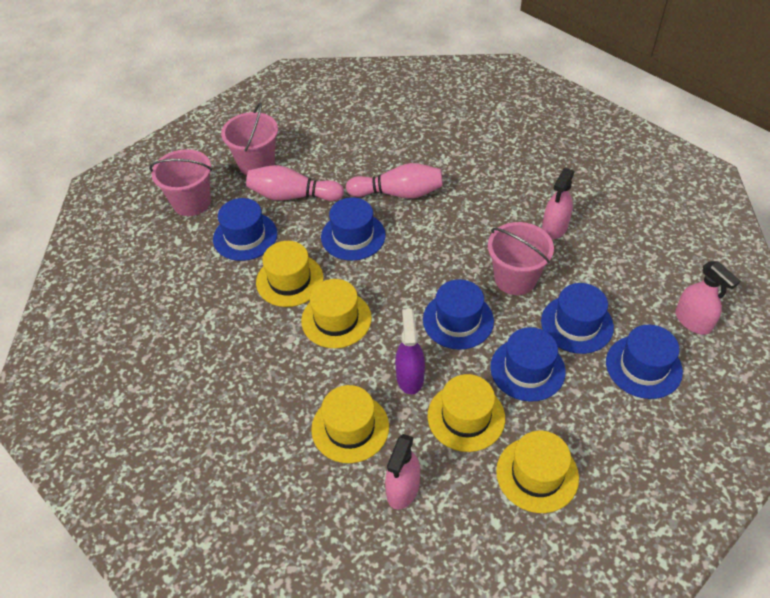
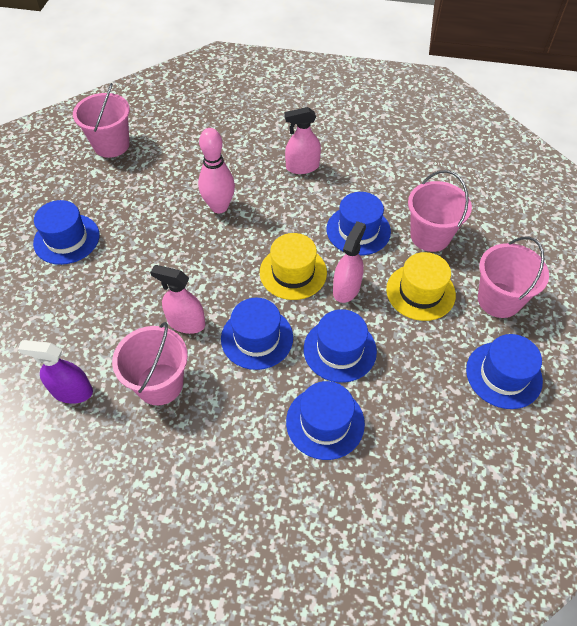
pink bowling pin: 2 -> 1
pink bucket: 3 -> 4
yellow hat: 5 -> 2

